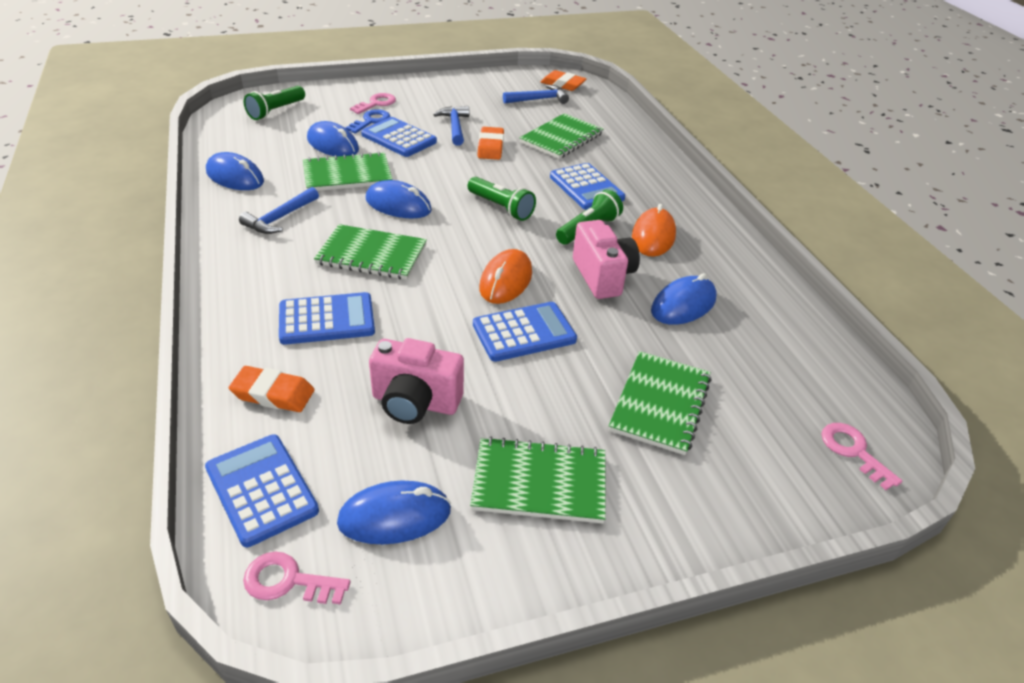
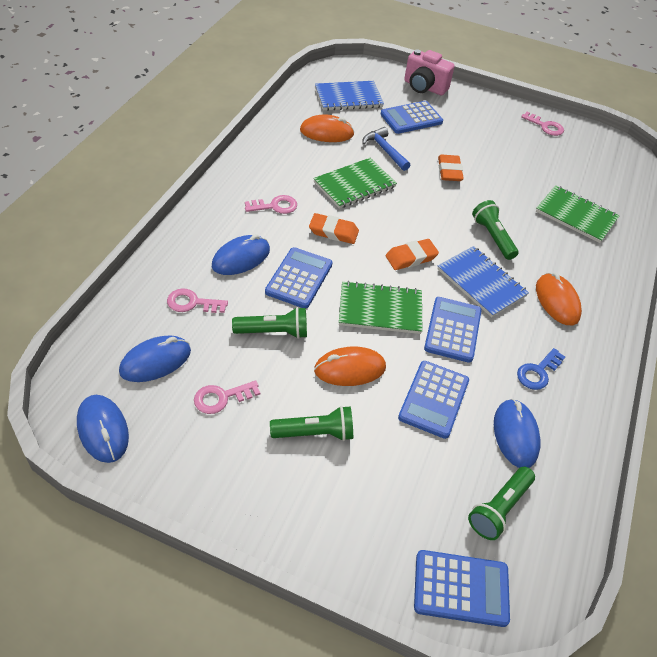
blue hammer: 3 -> 1
blue mouse: 5 -> 4
blue notebook: 0 -> 2
green flashlight: 3 -> 4
green notebook: 5 -> 3
orange mouse: 2 -> 3
pink camera: 2 -> 1
pink key: 3 -> 4

